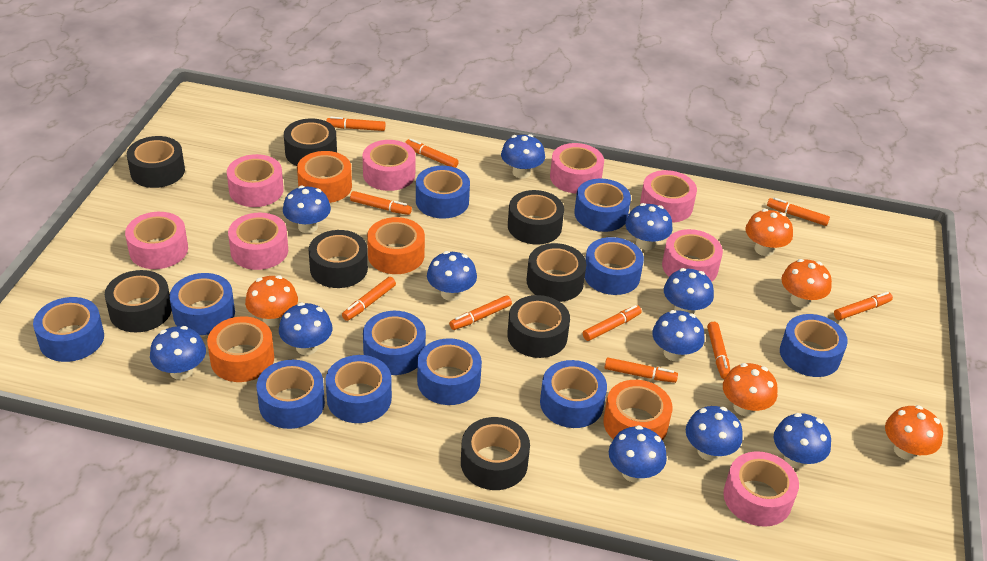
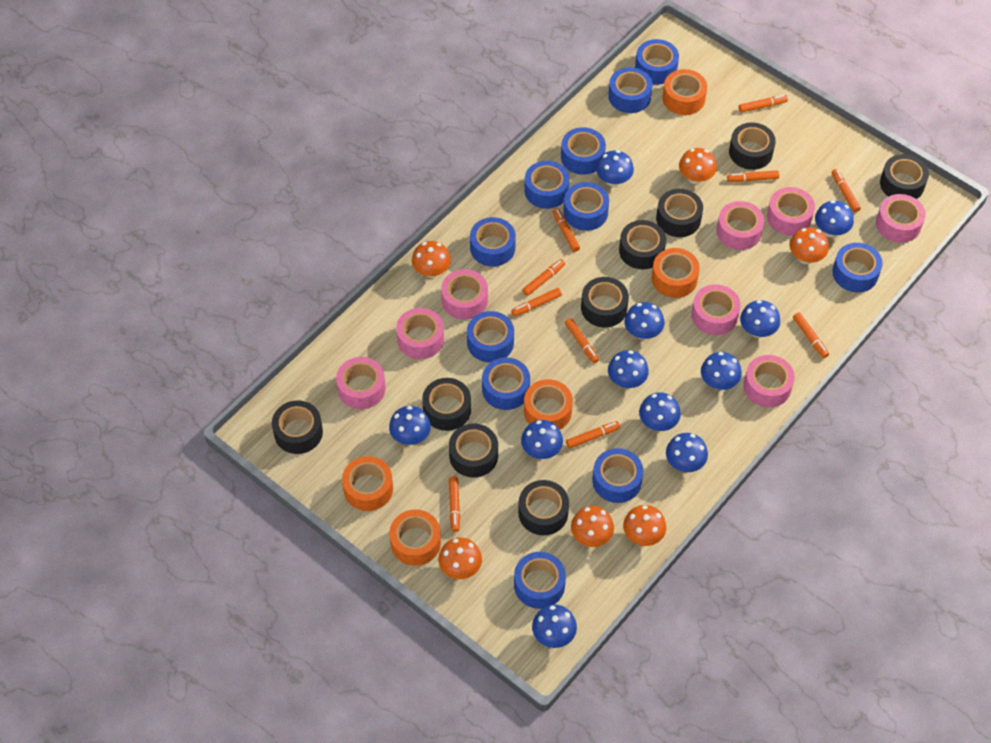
black tape: 8 -> 9
orange mushroom: 5 -> 6
orange tape: 4 -> 5

